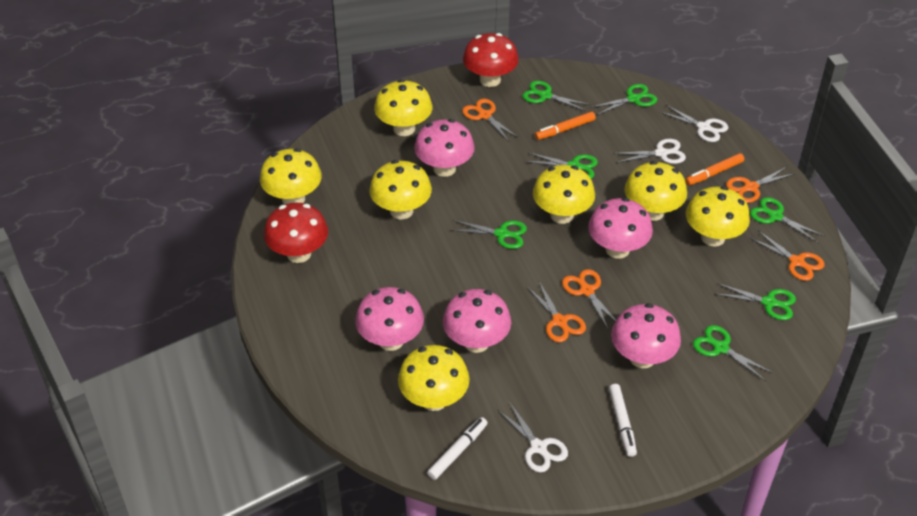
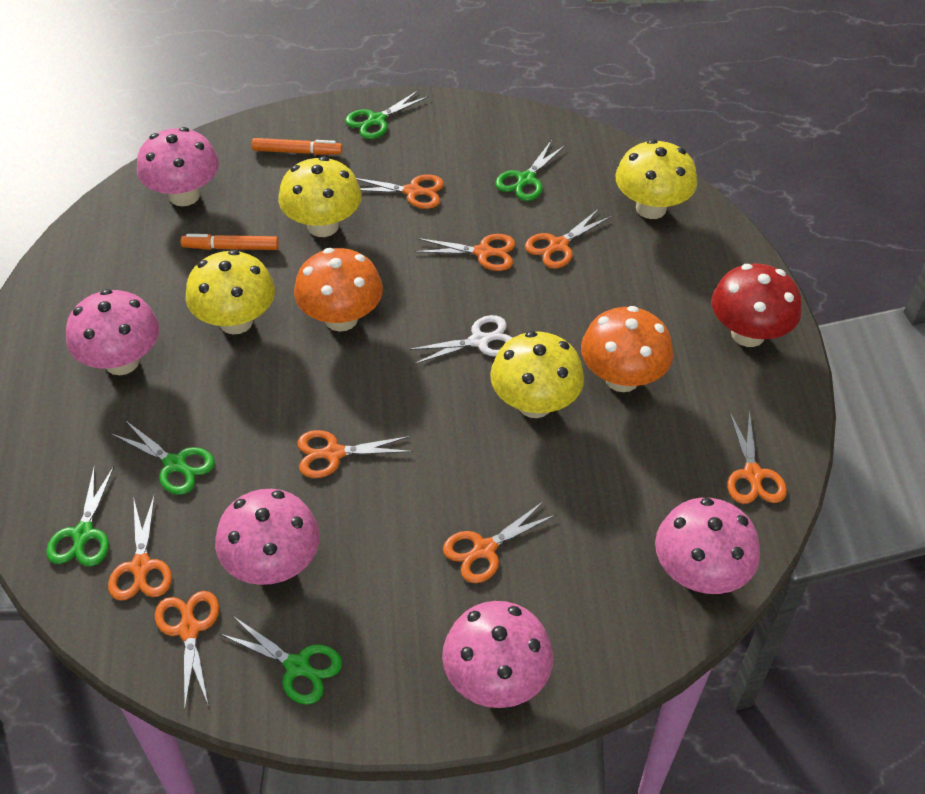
green scissors: 7 -> 5
orange mushroom: 0 -> 2
orange scissors: 5 -> 8
red mushroom: 2 -> 1
white marker: 2 -> 0
white scissors: 3 -> 1
yellow mushroom: 7 -> 4

